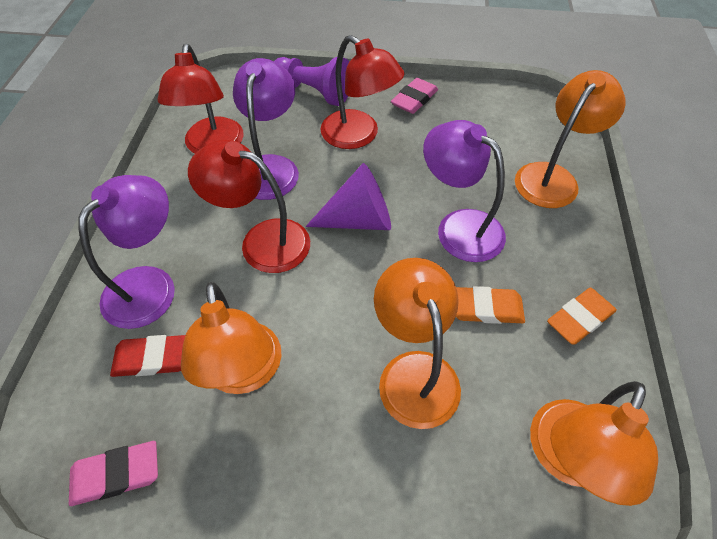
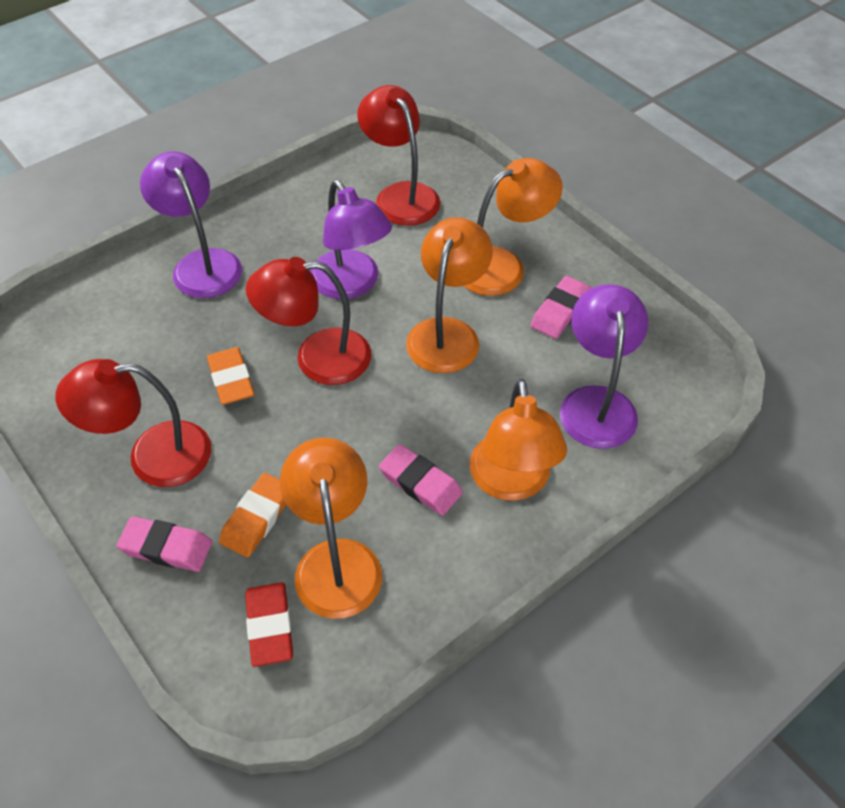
pink eraser: 2 -> 3
purple cone: 1 -> 0
purple pawn: 1 -> 0

